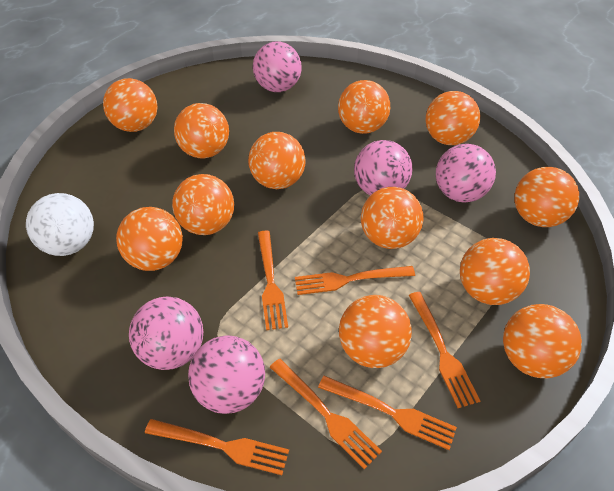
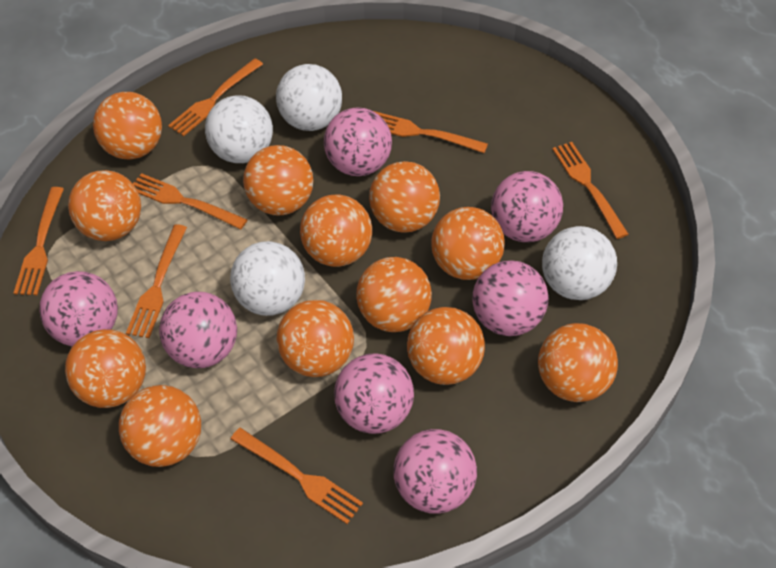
orange fork: 6 -> 7
pink ball: 5 -> 7
white ball: 1 -> 4

